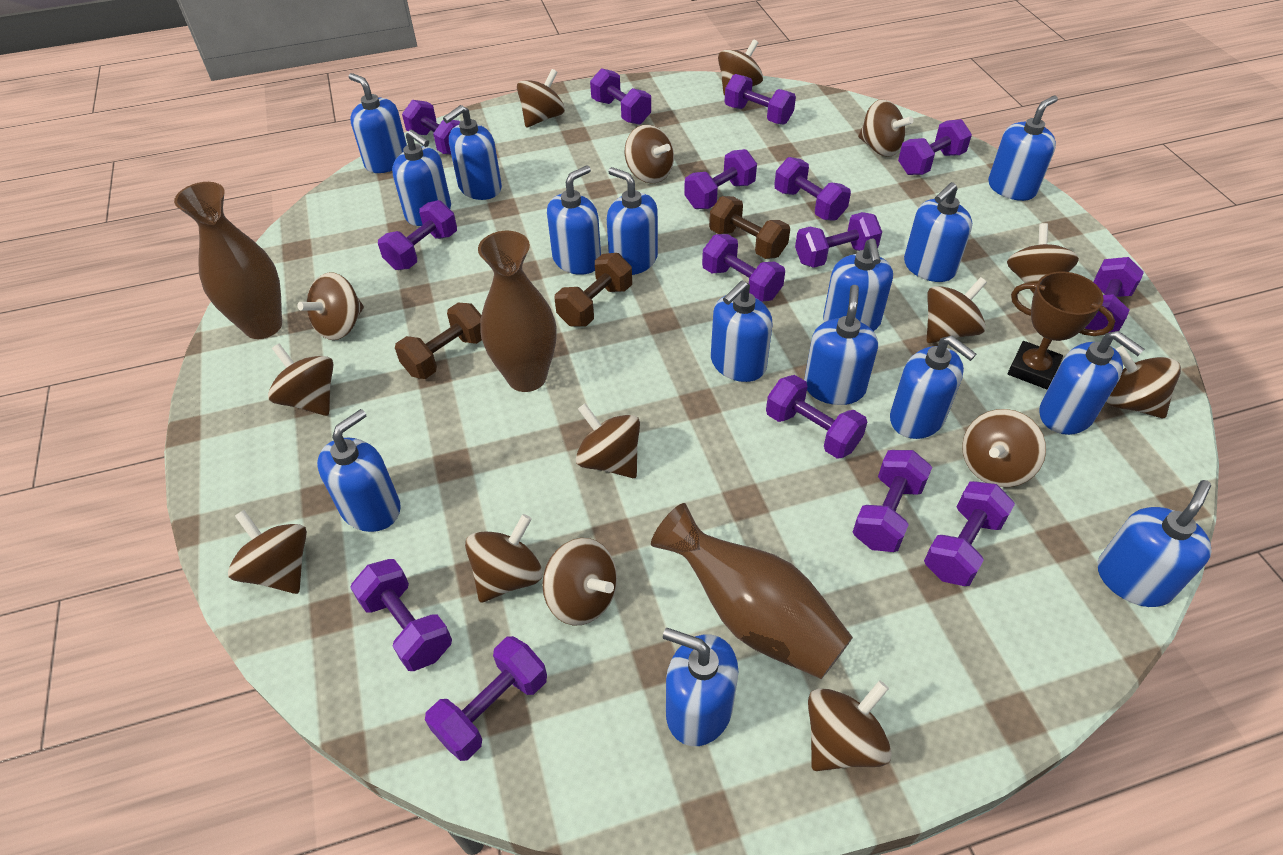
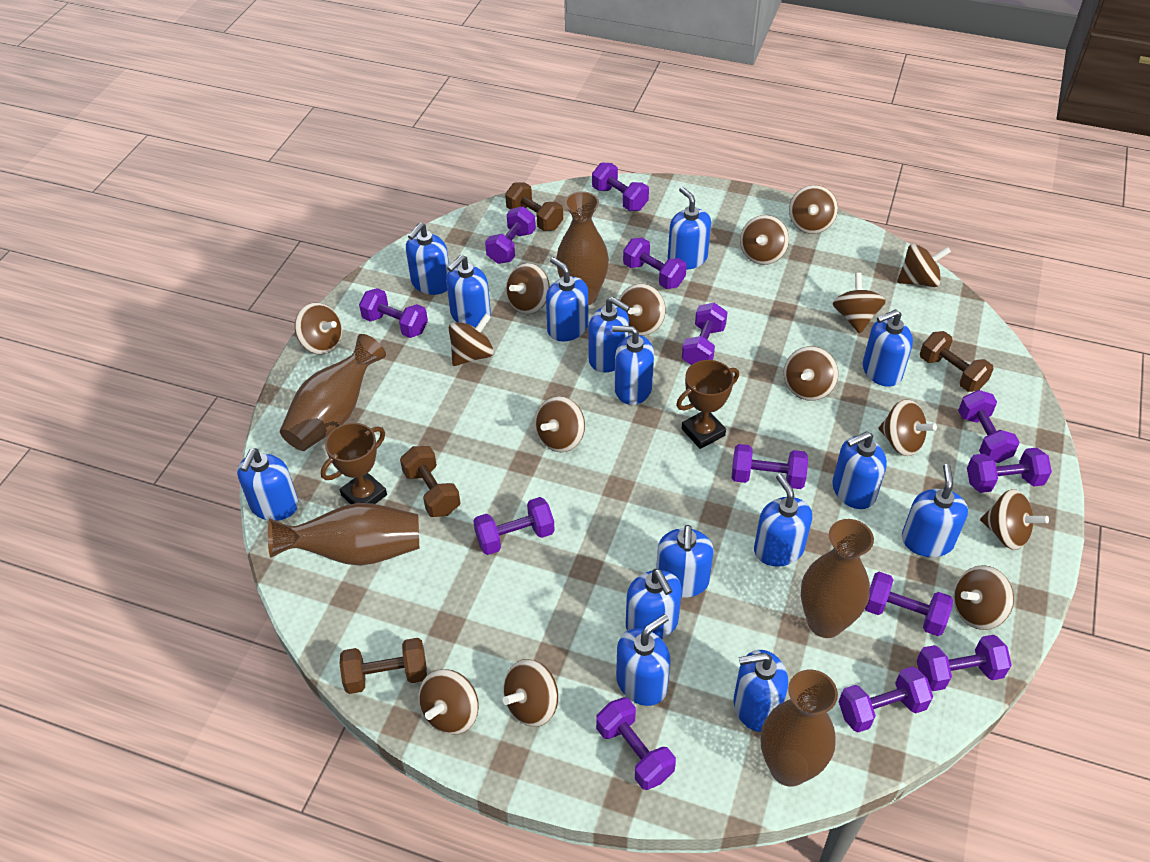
brown dumbbell: 3 -> 4
brown trophy: 1 -> 2
brown vase: 3 -> 5
purple dumbbell: 15 -> 13

